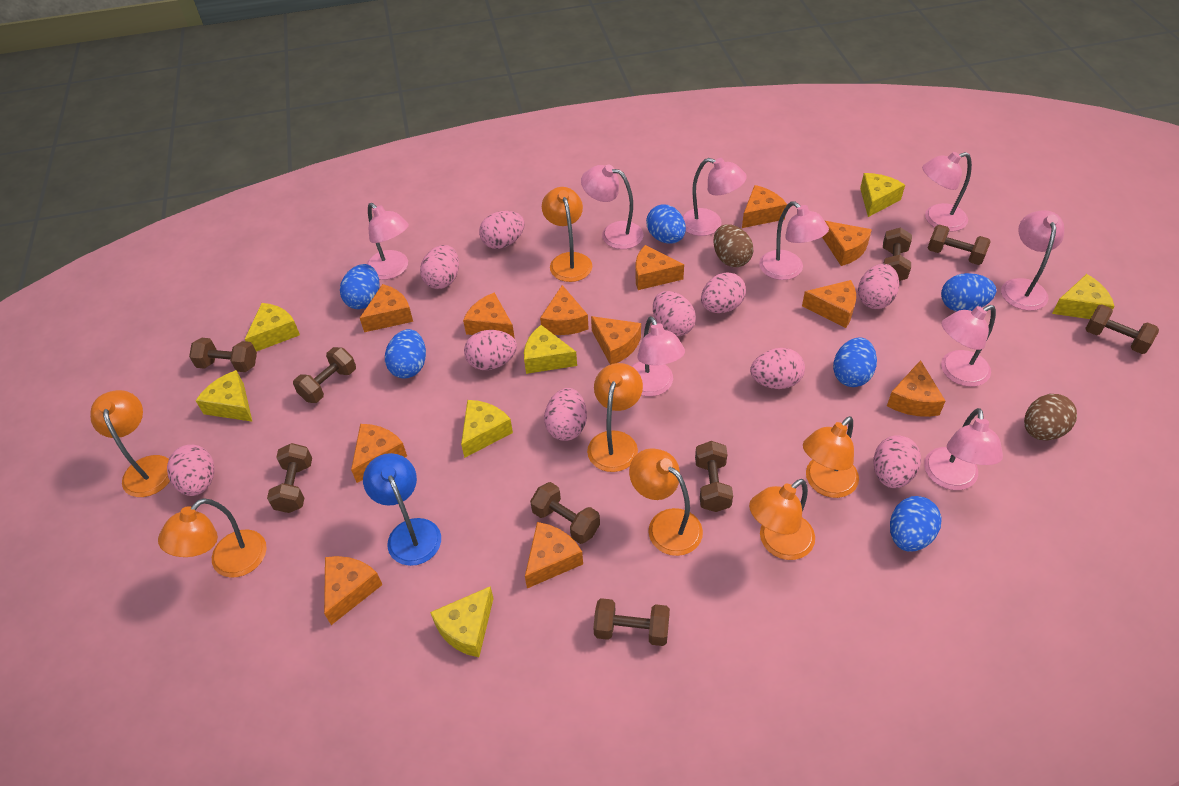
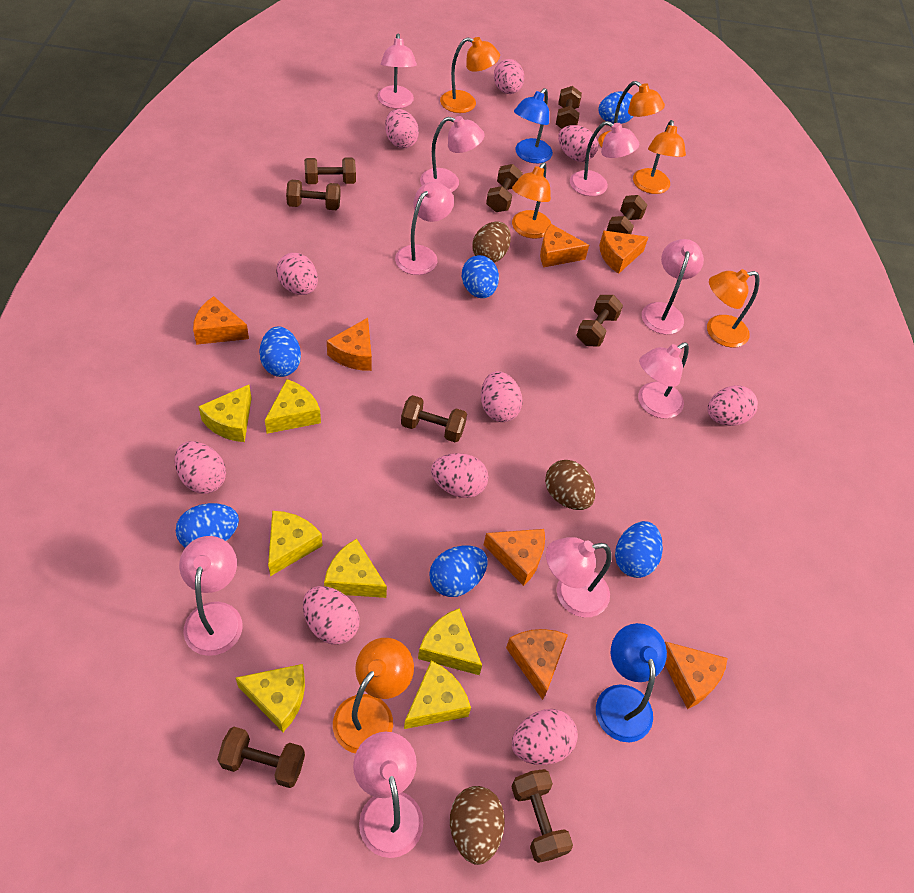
blue lamp: 1 -> 2
brown egg: 2 -> 3
orange cheese: 12 -> 7
orange lamp: 7 -> 6

